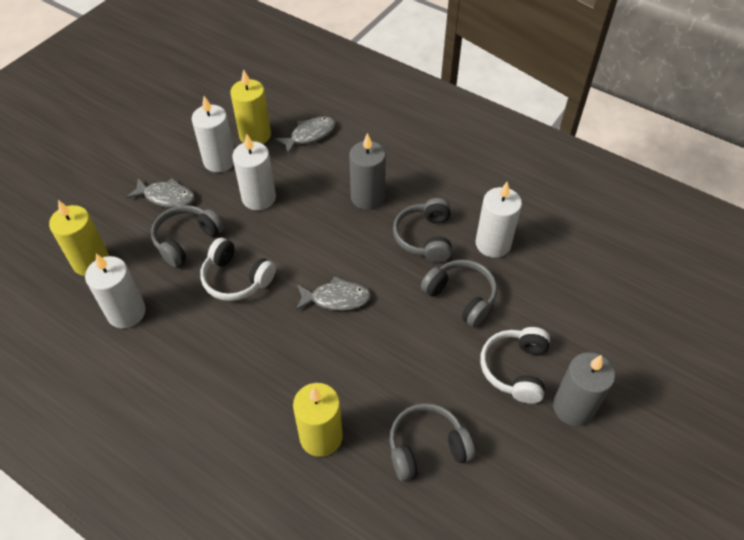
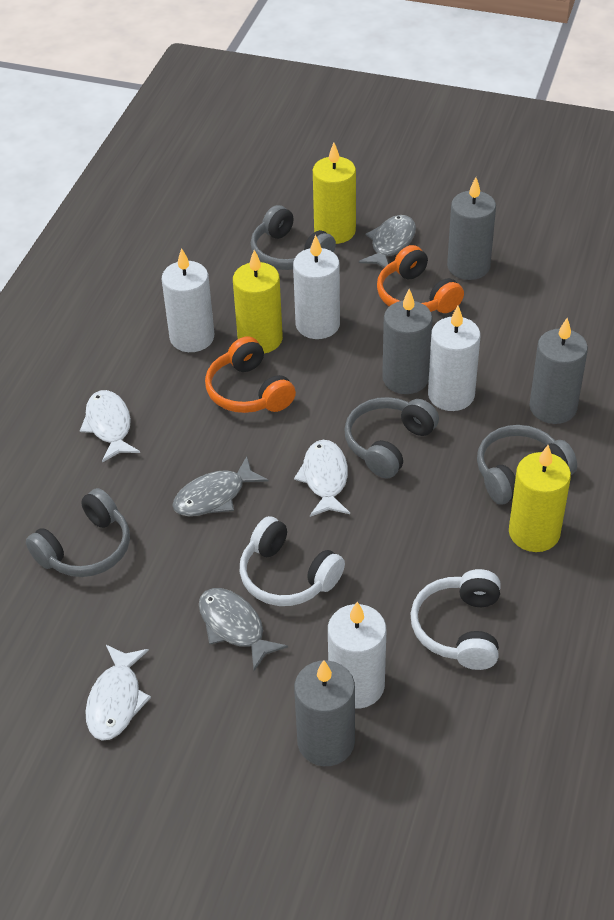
grey candle: 2 -> 4
orange headphones: 0 -> 2
white fish: 0 -> 3

